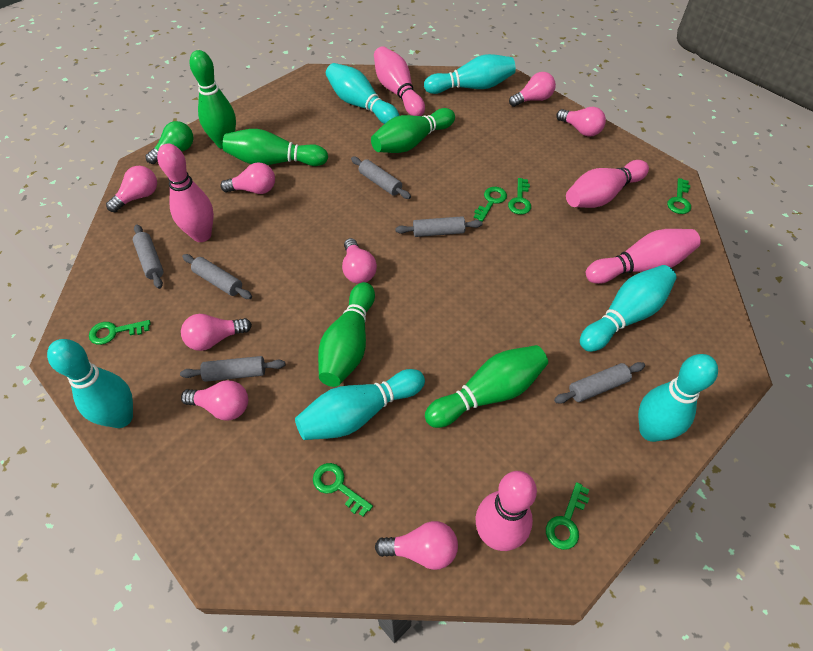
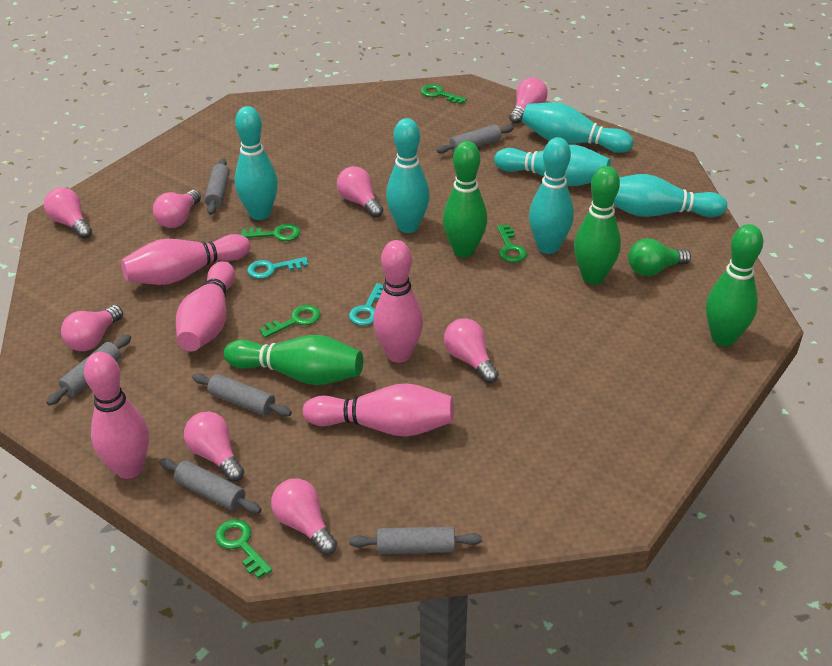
green bowling pin: 5 -> 4
green key: 6 -> 5
turquoise key: 0 -> 2

